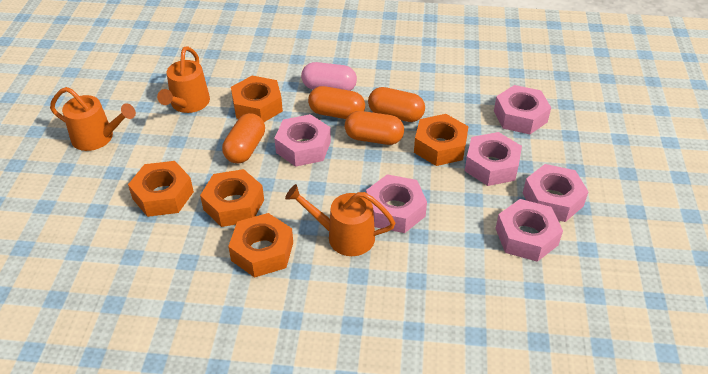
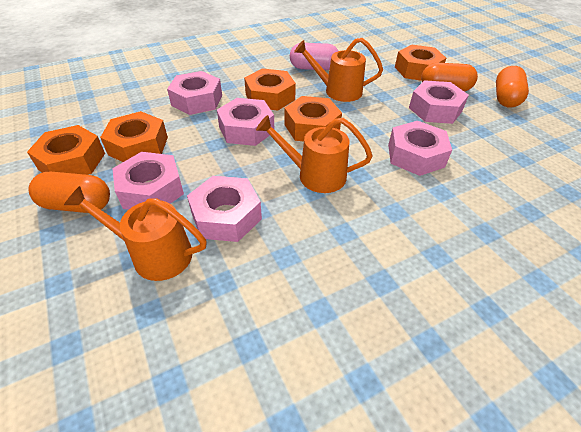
orange capsule: 4 -> 3

